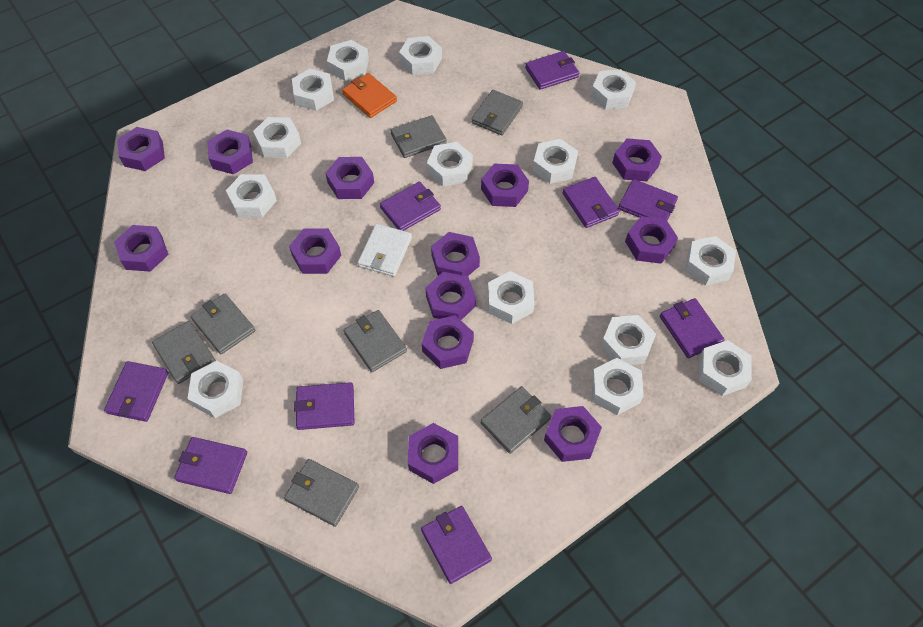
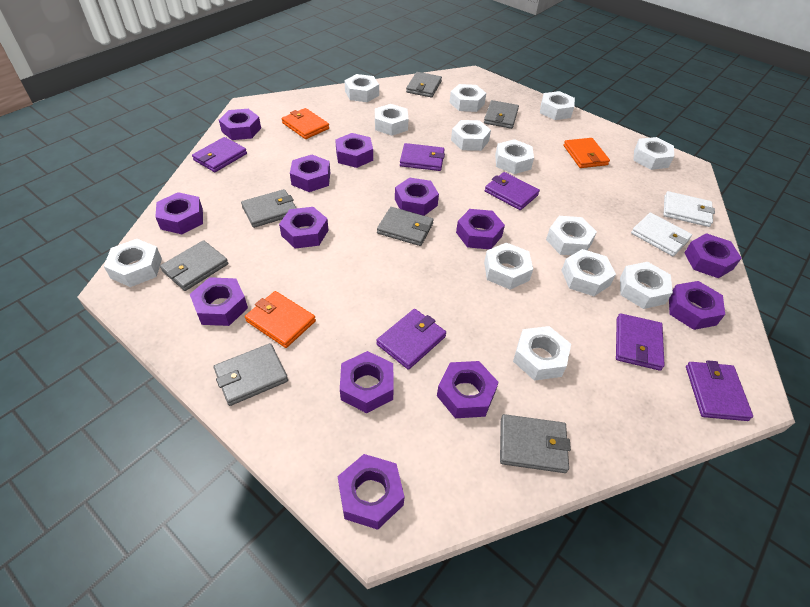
orange wallet: 1 -> 3
purple wallet: 9 -> 6
white nut: 14 -> 13
white wallet: 1 -> 2

